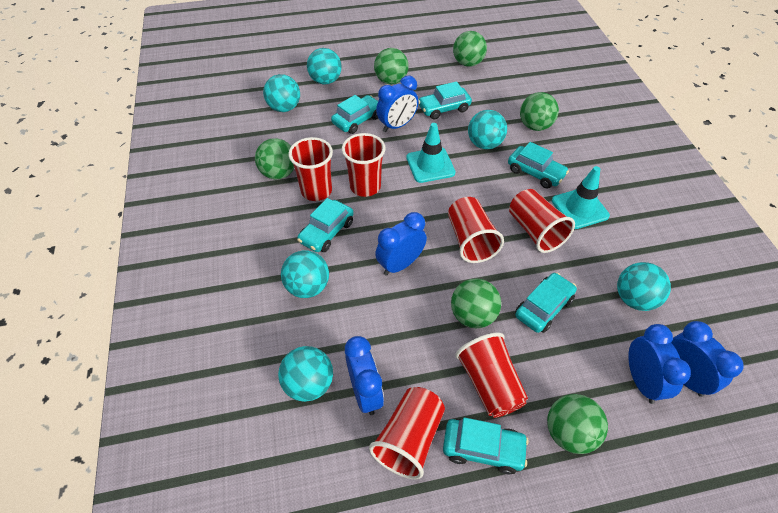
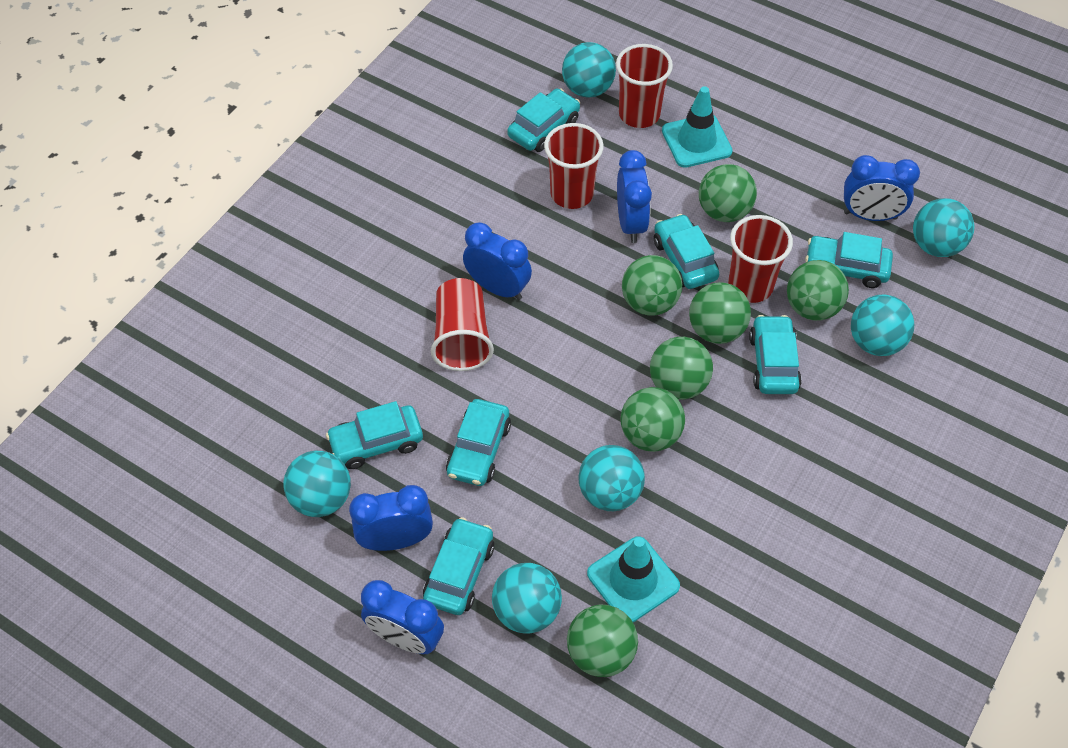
green ball: 6 -> 7
red cup: 6 -> 4
turquoise car: 6 -> 7

